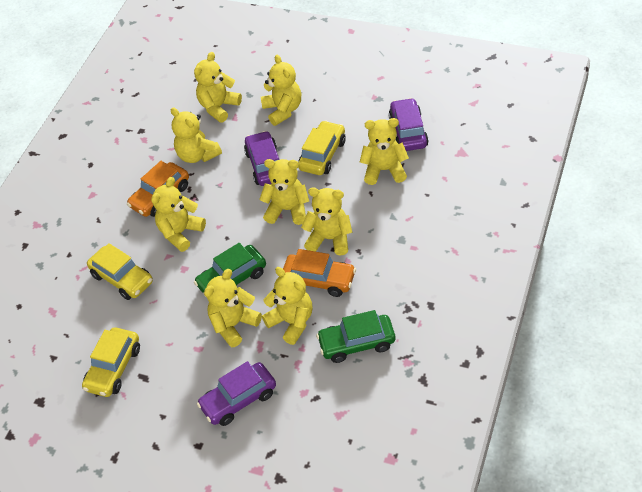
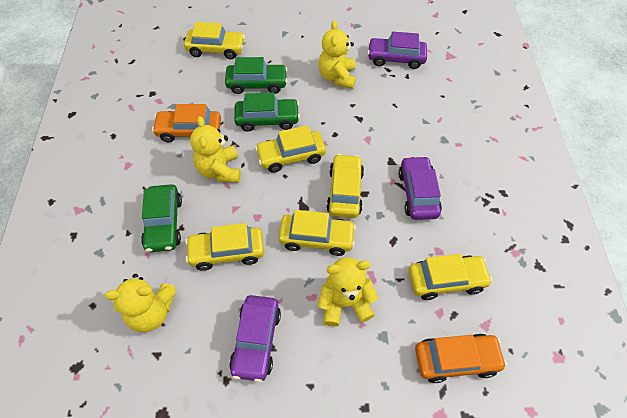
green car: 2 -> 3
yellow car: 3 -> 6
yellow teddy bear: 9 -> 4

